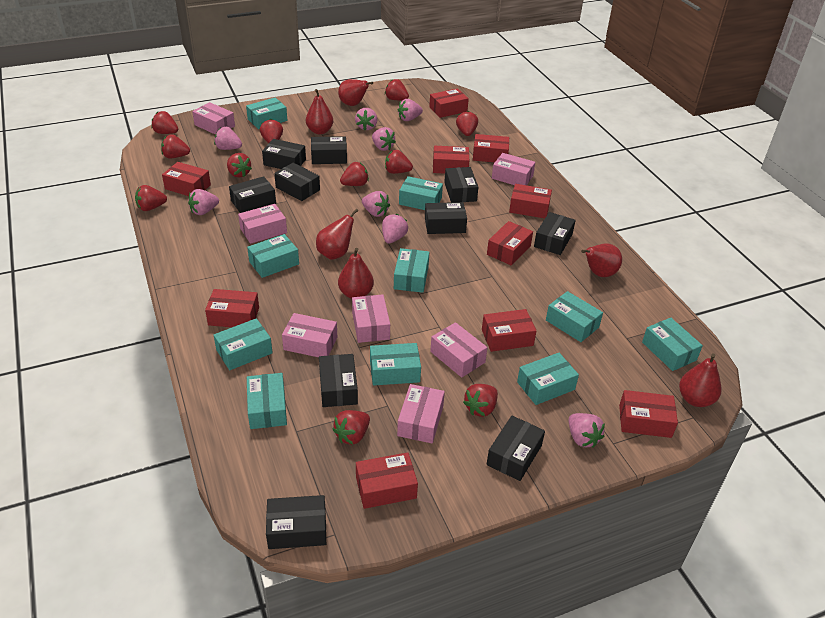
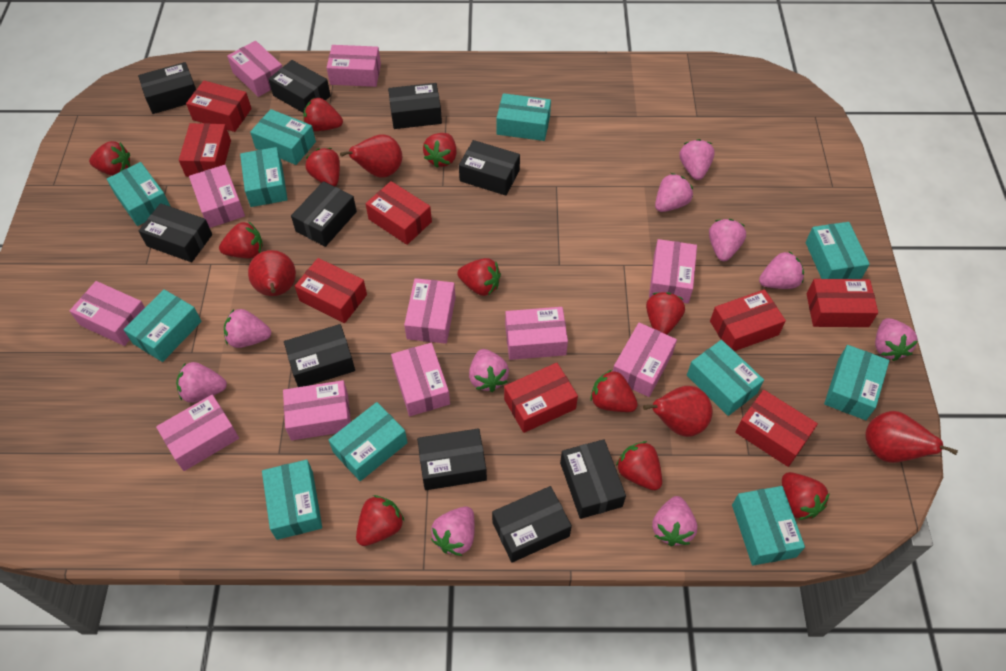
pink box: 7 -> 11
pink strawberry: 8 -> 10
red box: 10 -> 8
red pear: 6 -> 4
turquoise box: 10 -> 11

